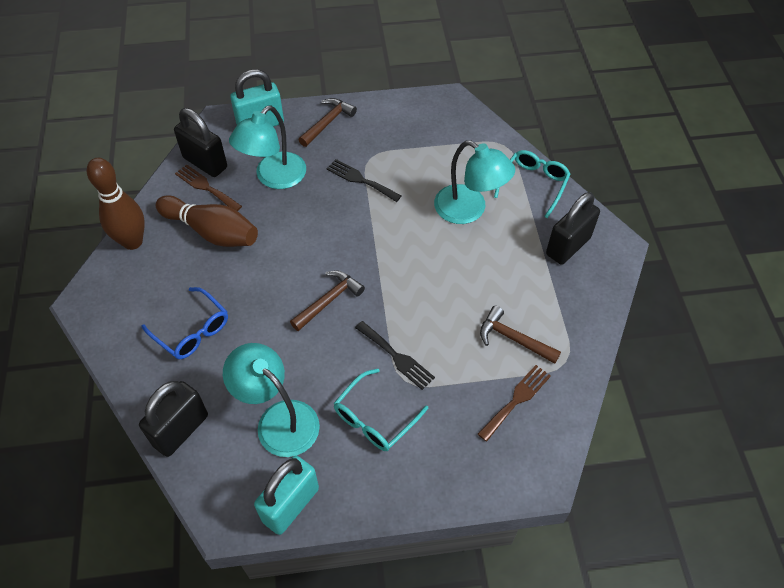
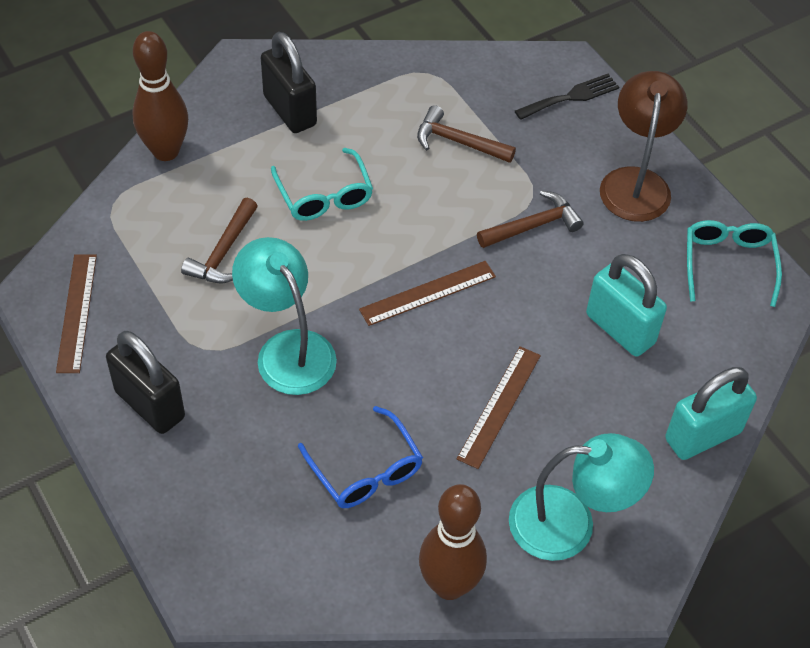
black fork: 2 -> 1
black padlock: 3 -> 2
brown fork: 2 -> 0
brown lamp: 0 -> 1
brown ruler: 0 -> 3
turquoise lamp: 3 -> 2

